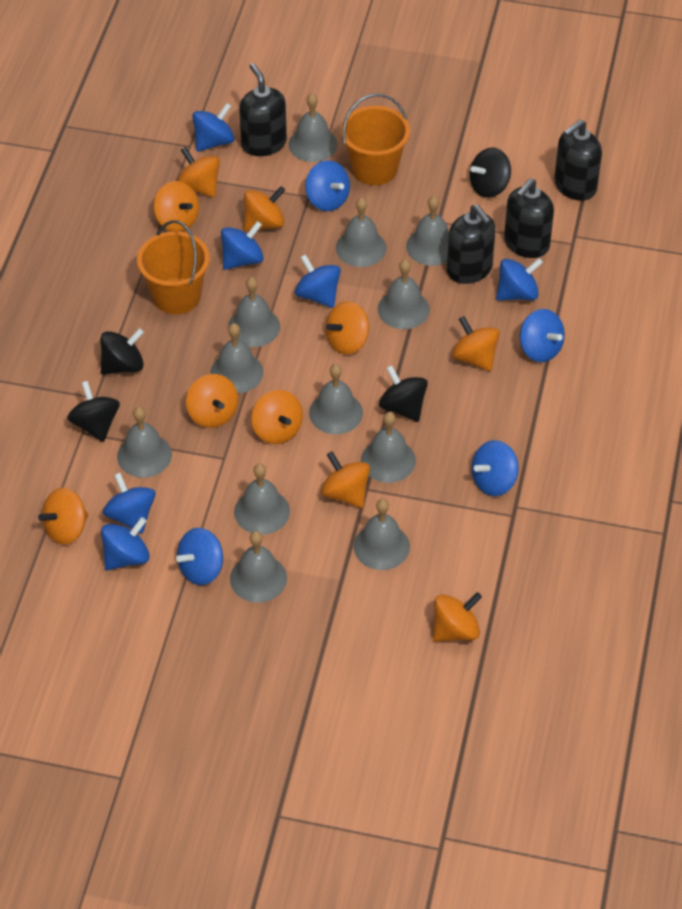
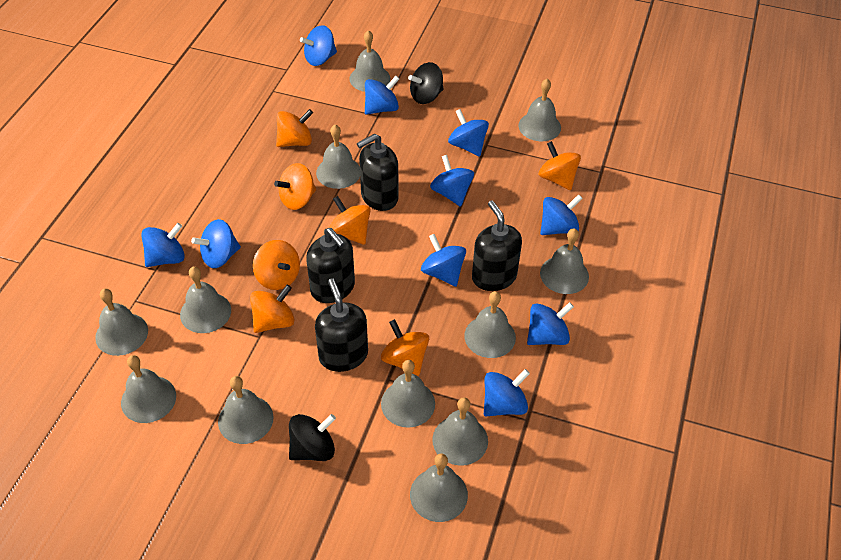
black spinning top: 4 -> 2
orange bucket: 2 -> 0
orange spinning top: 10 -> 7

